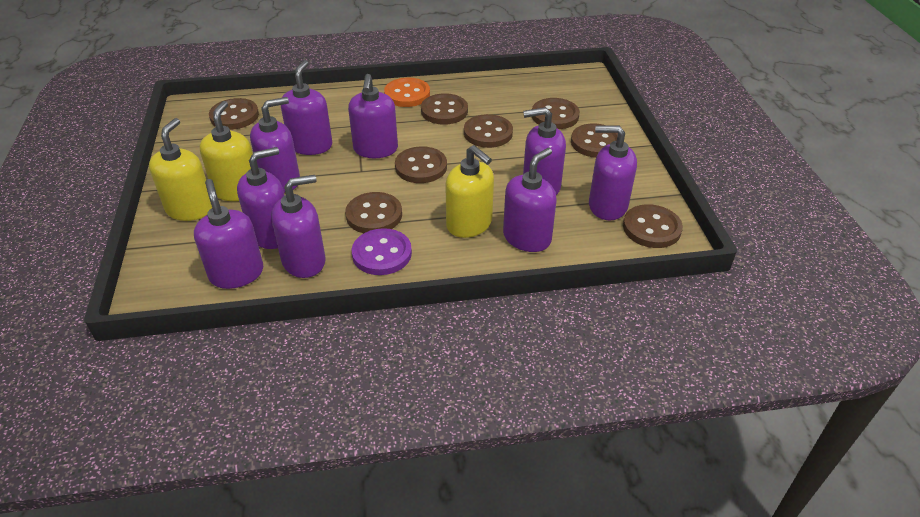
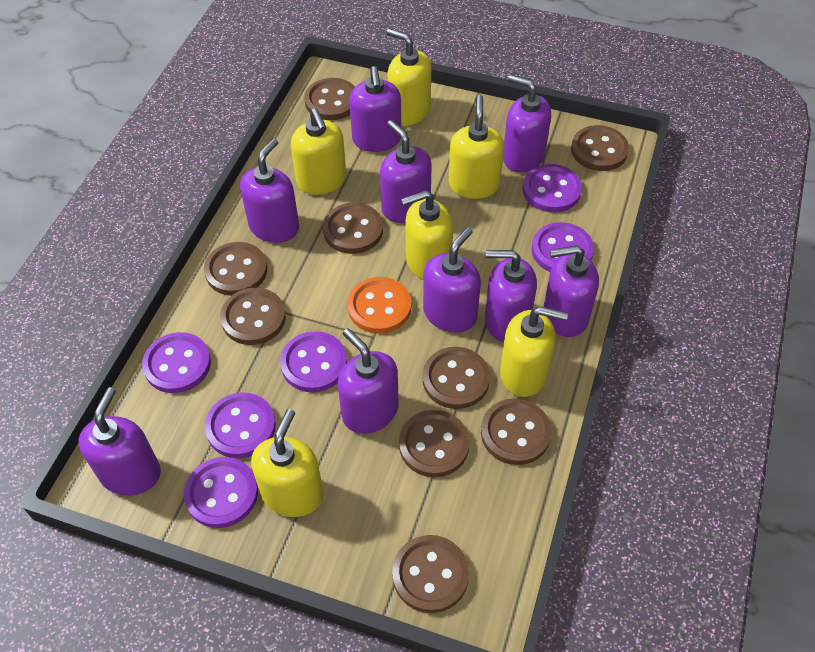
brown button: 8 -> 9
purple button: 1 -> 6
yellow soap dispenser: 3 -> 6

